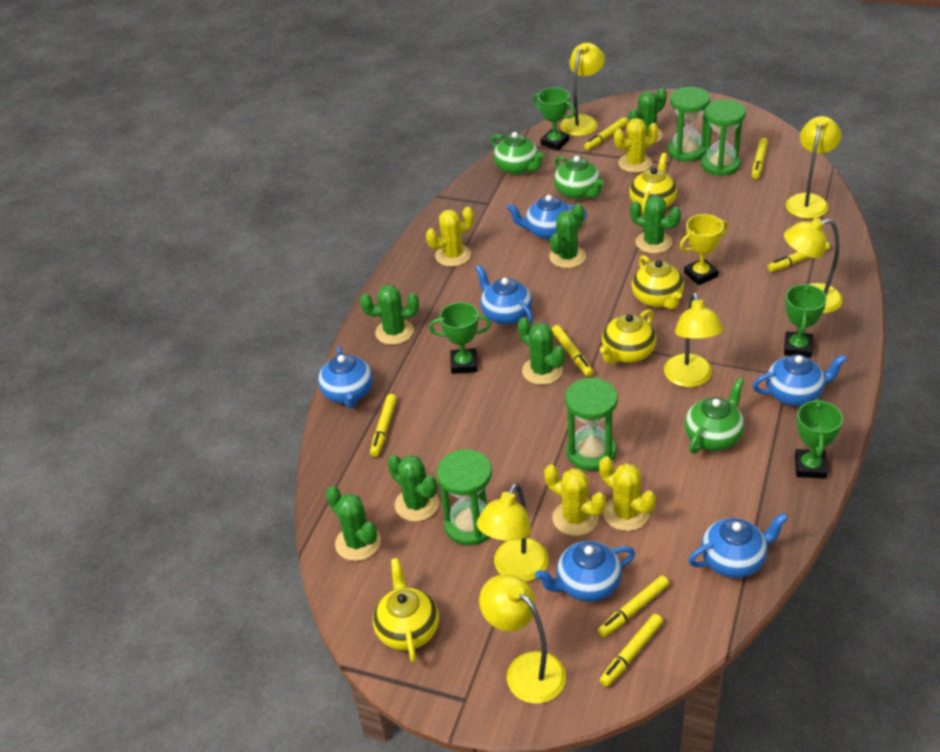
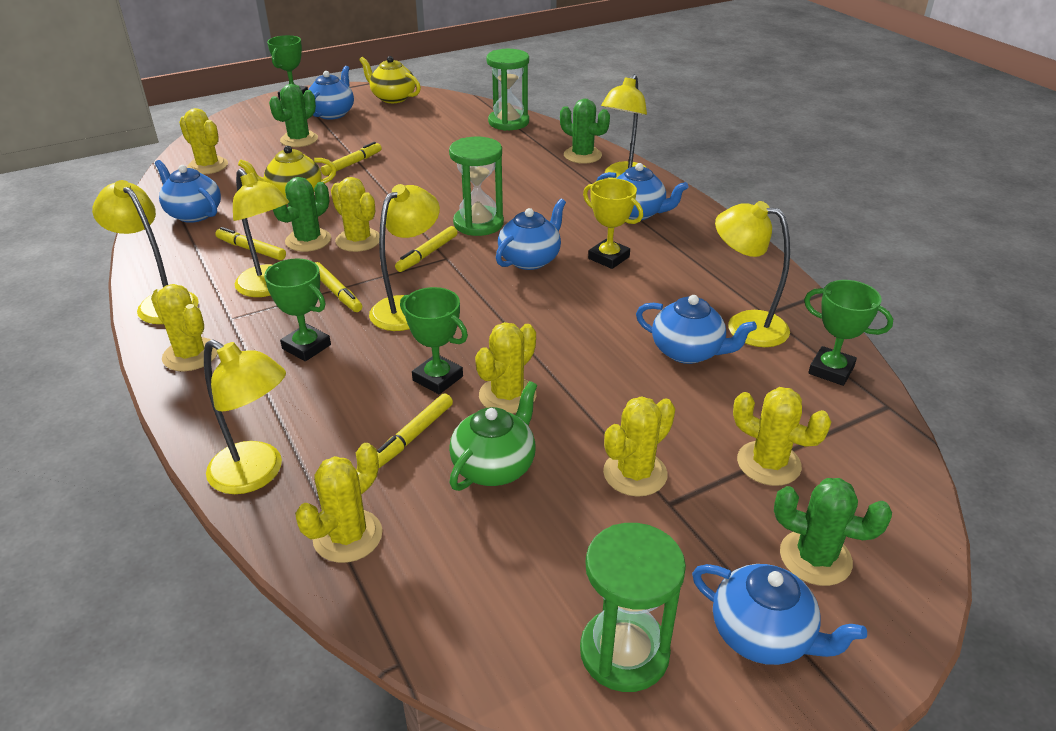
green cactus: 7 -> 4
green hourglass: 4 -> 3
green teapot: 3 -> 1
yellow cactus: 4 -> 7
yellow marker: 7 -> 5
yellow teapot: 4 -> 2

